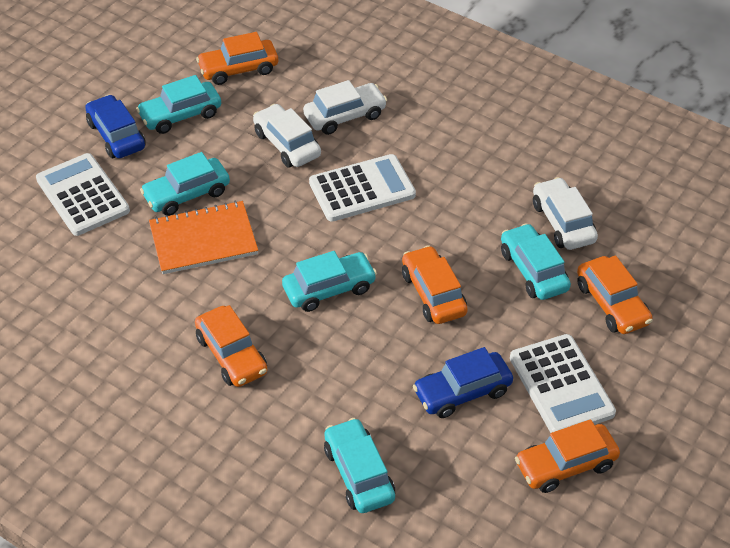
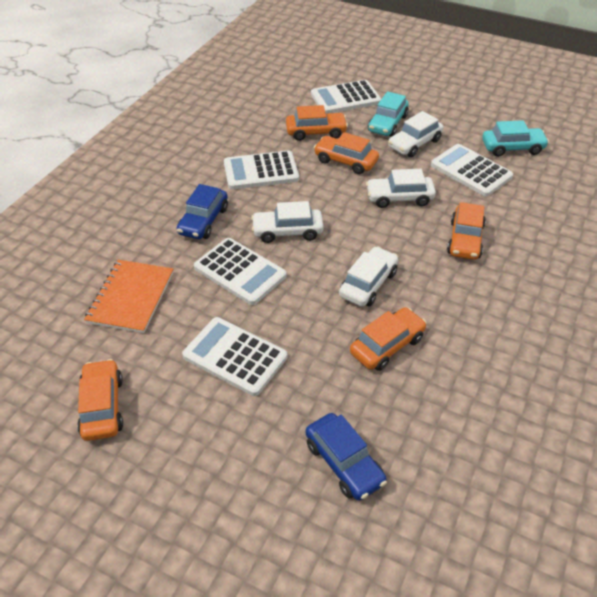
turquoise car: 5 -> 2
white calculator: 3 -> 5
white car: 3 -> 4

